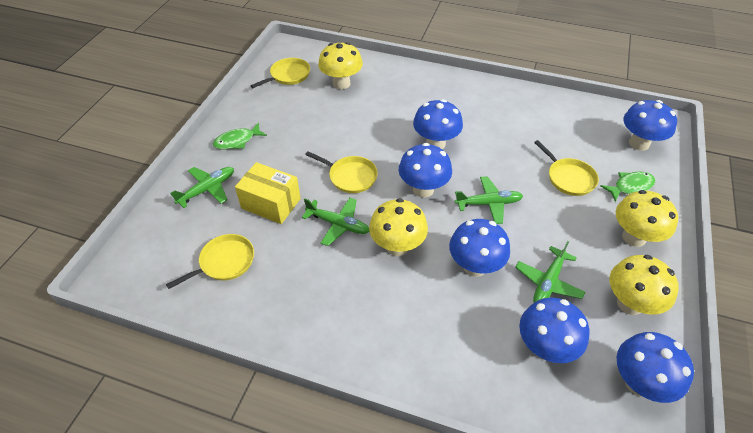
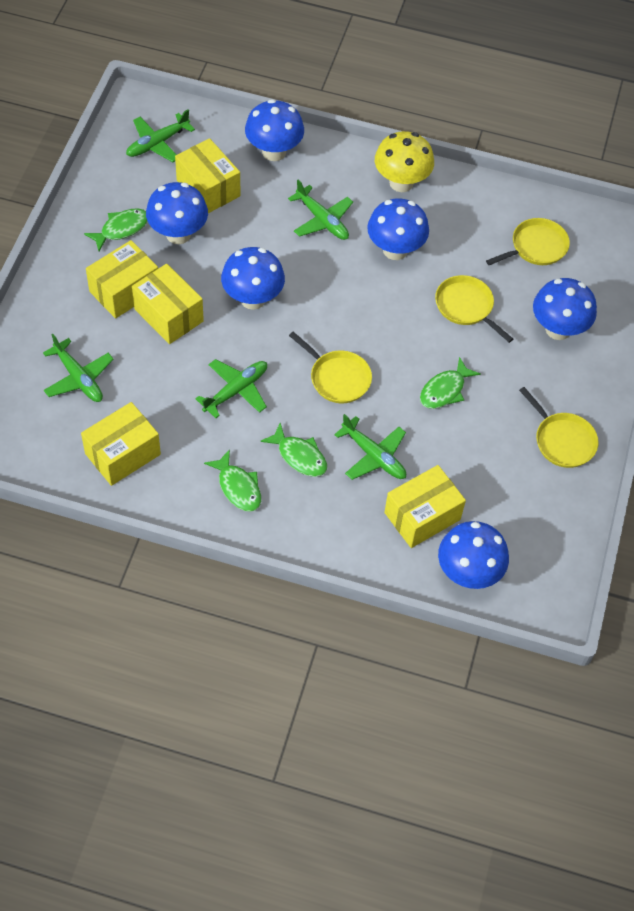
green fish: 2 -> 4
green plane: 4 -> 5
yellow box: 1 -> 5
yellow mushroom: 4 -> 1

